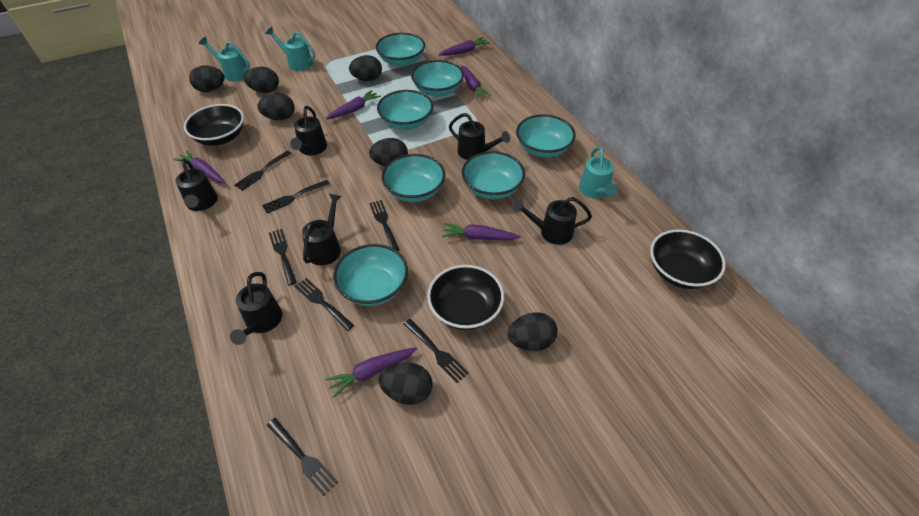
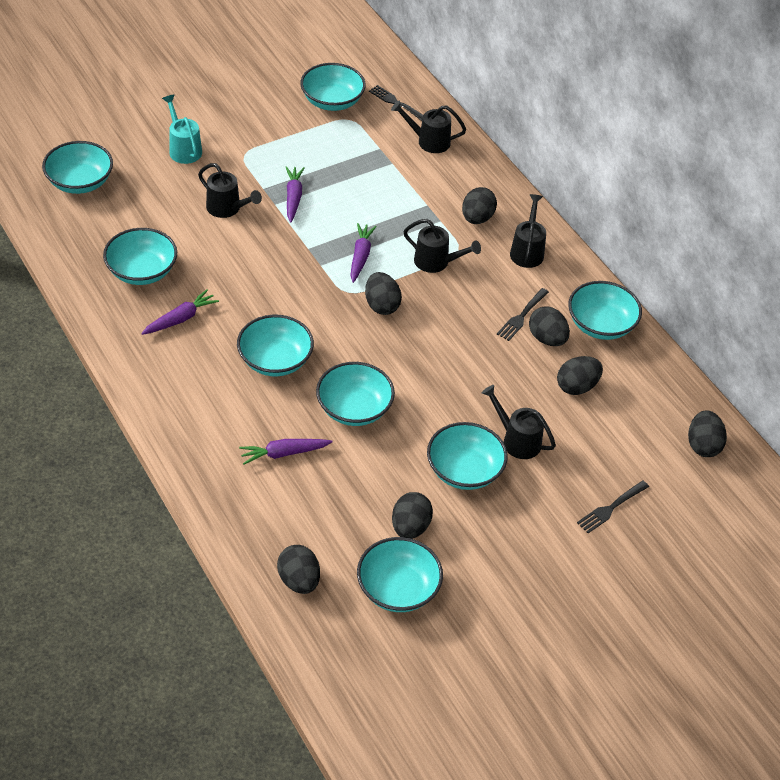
black bowl: 3 -> 0
black fork: 7 -> 3
black watering can: 6 -> 5
purple carrot: 6 -> 4
turquoise bowl: 7 -> 8
turquoise watering can: 3 -> 1

